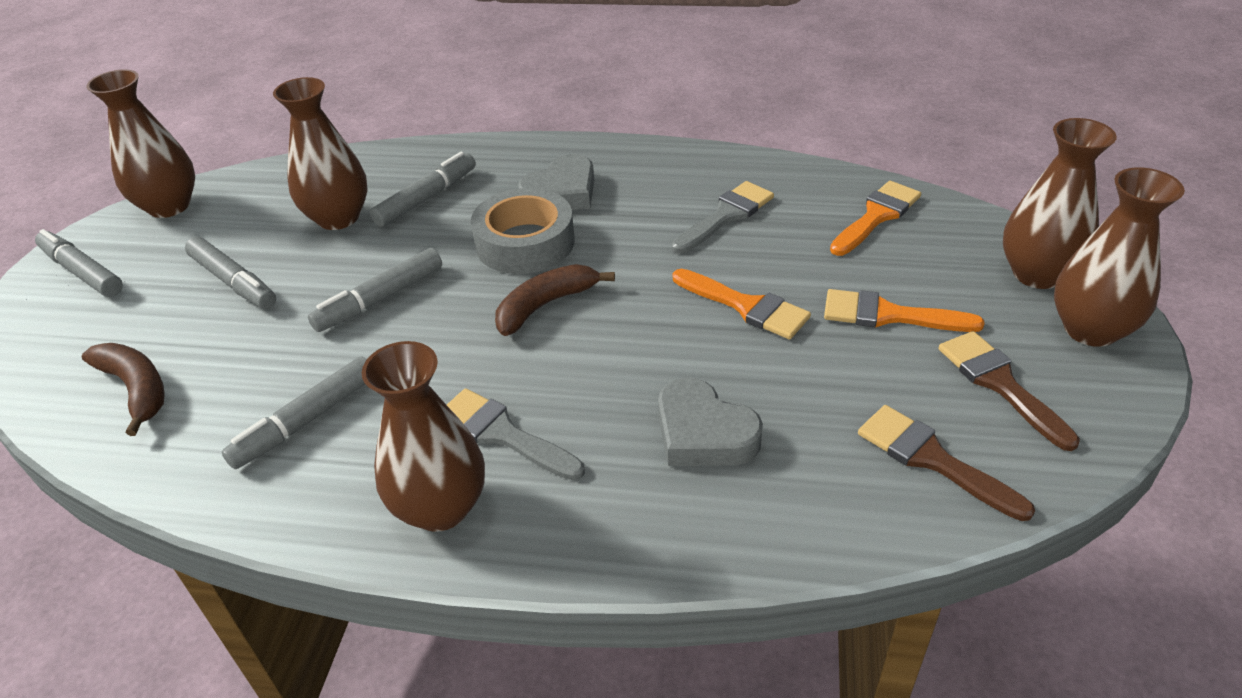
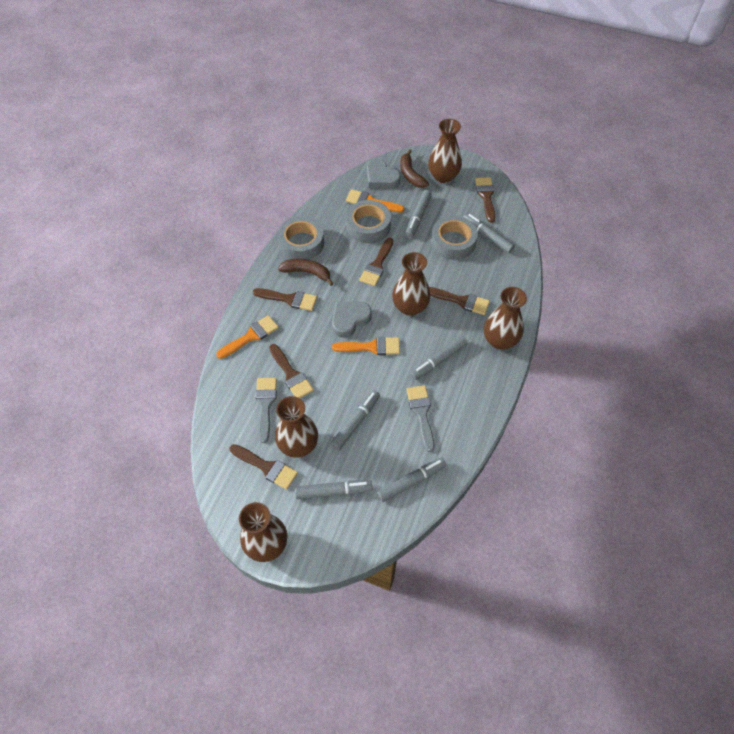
brown brush: 2 -> 6
grey marker: 5 -> 6
grey tape: 1 -> 3

